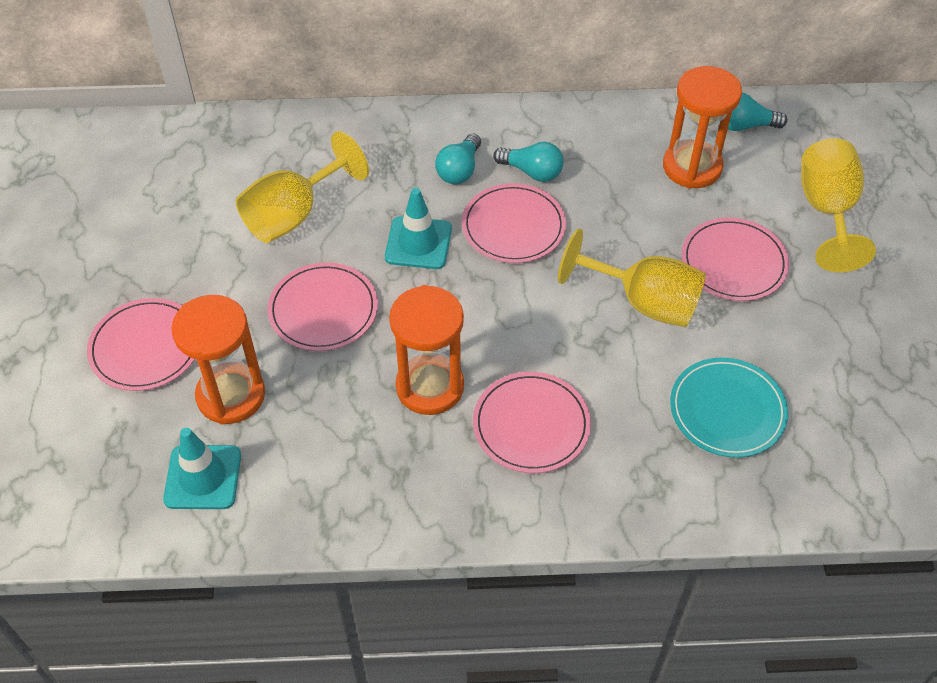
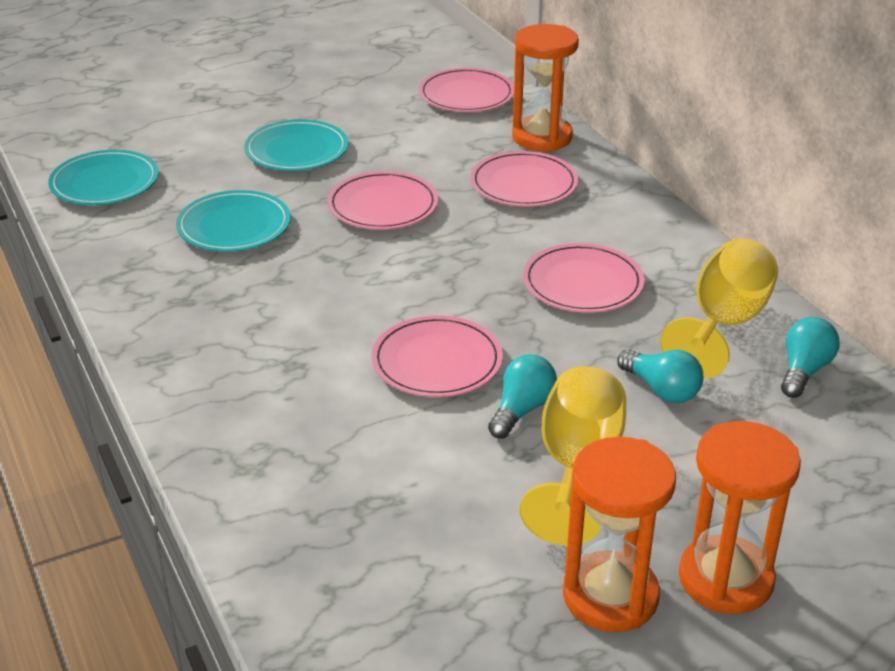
turquoise plate: 1 -> 3
turquoise traffic cone: 2 -> 0
yellow goblet: 3 -> 2

